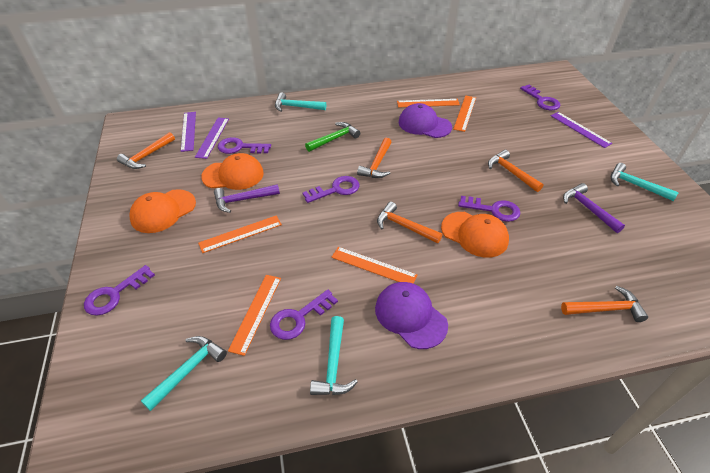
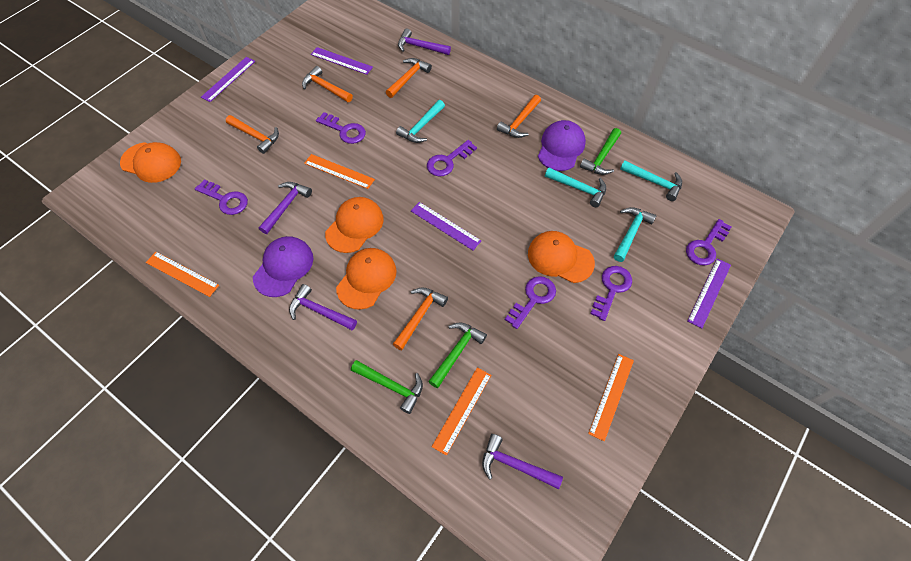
green hammer: 1 -> 3
orange cap: 3 -> 4
orange ruler: 5 -> 4
purple hammer: 2 -> 4
purple ruler: 3 -> 4

